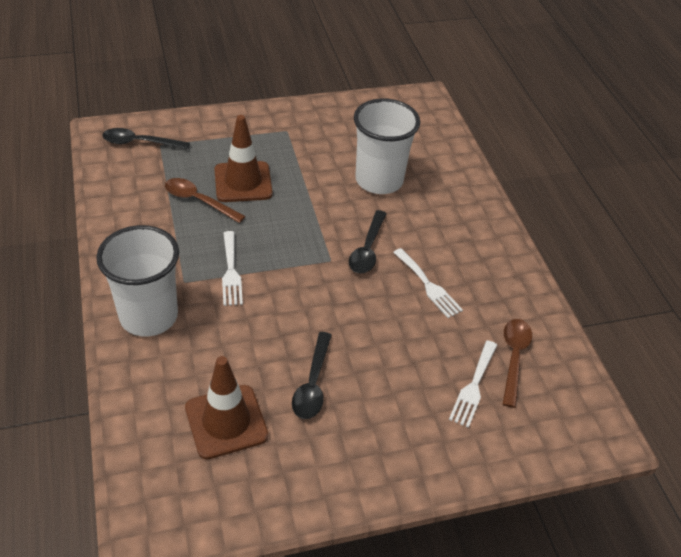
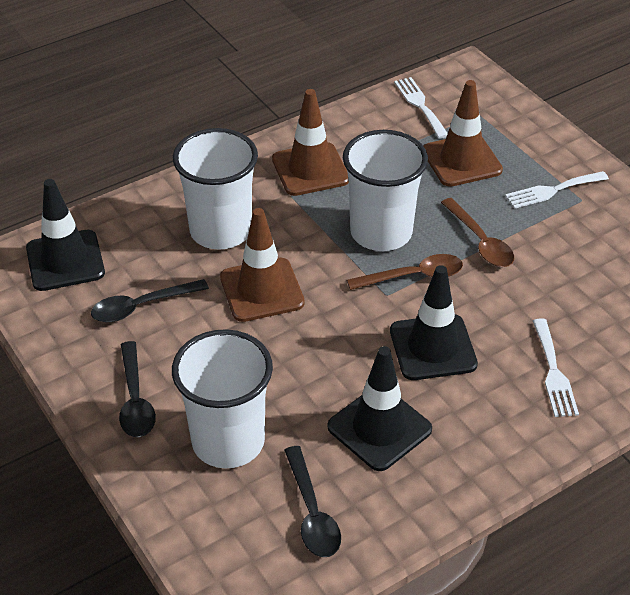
black traffic cone: 0 -> 3
brown traffic cone: 2 -> 3
white cup: 2 -> 3

